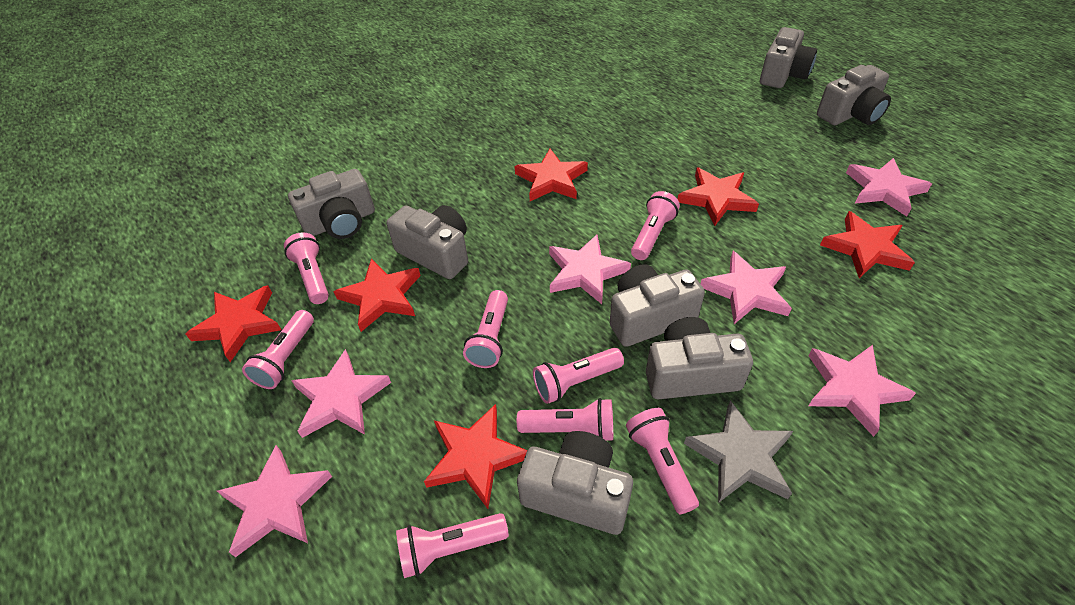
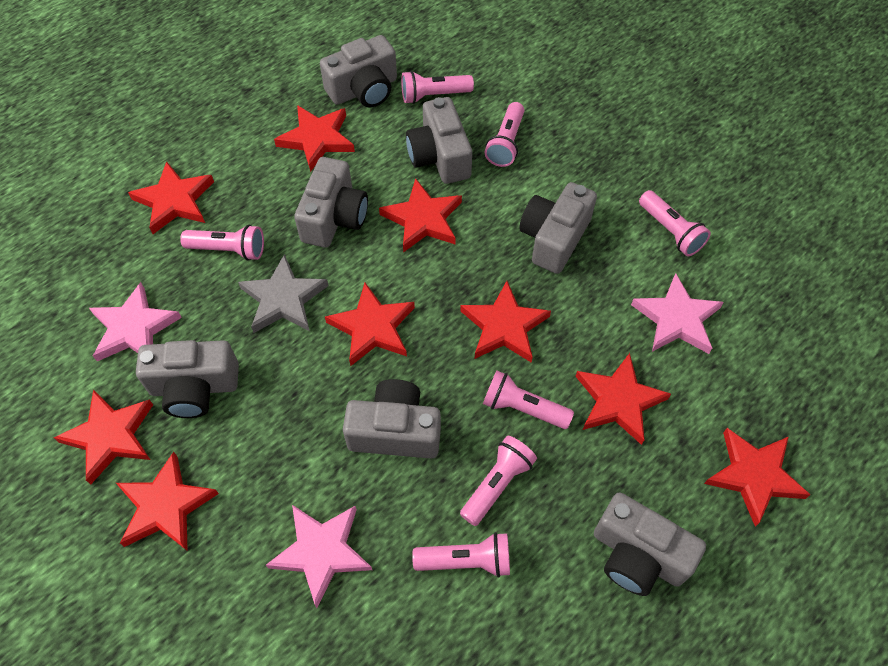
pink flashlight: 8 -> 7
pink star: 6 -> 3
red star: 6 -> 9

